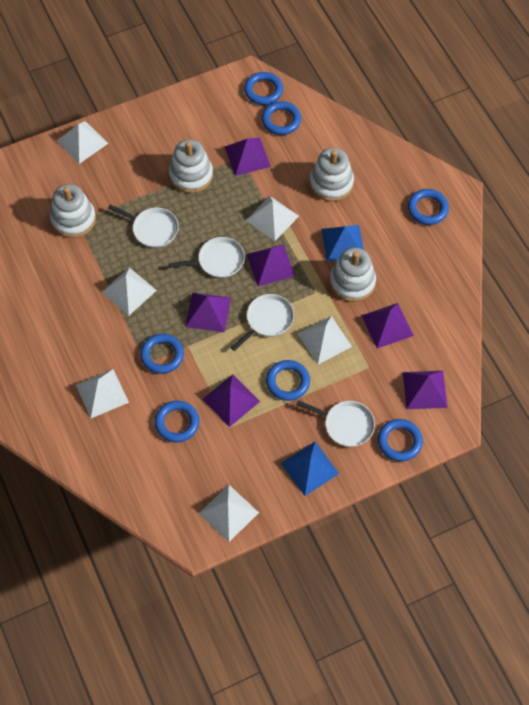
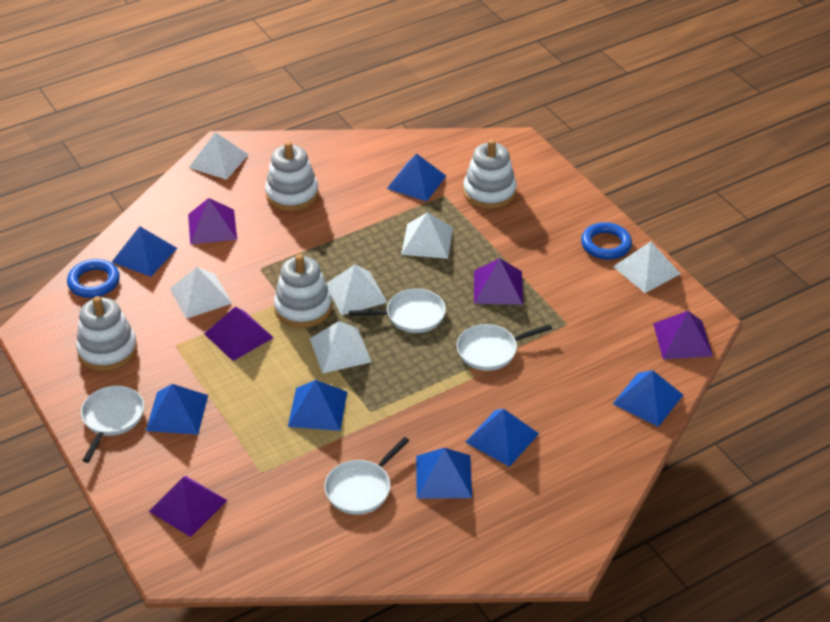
blue pyramid: 2 -> 7
blue ring: 7 -> 2
purple pyramid: 6 -> 5

